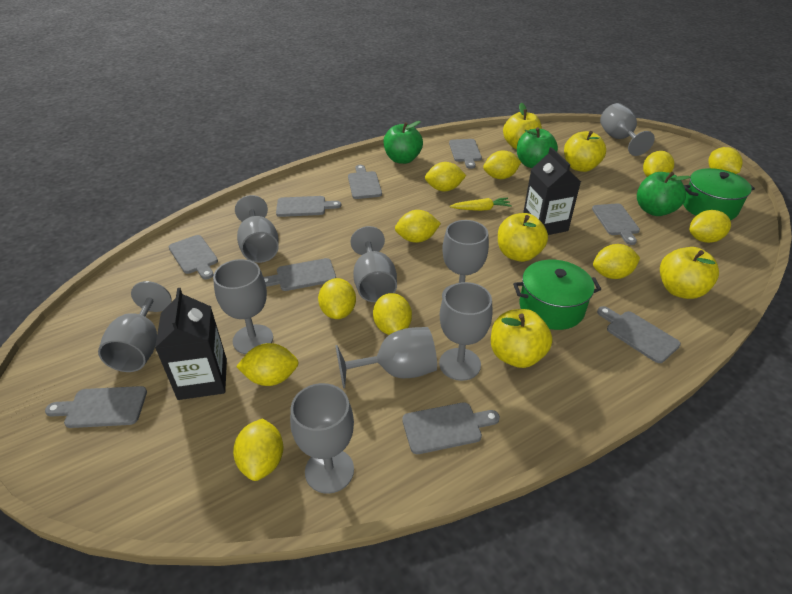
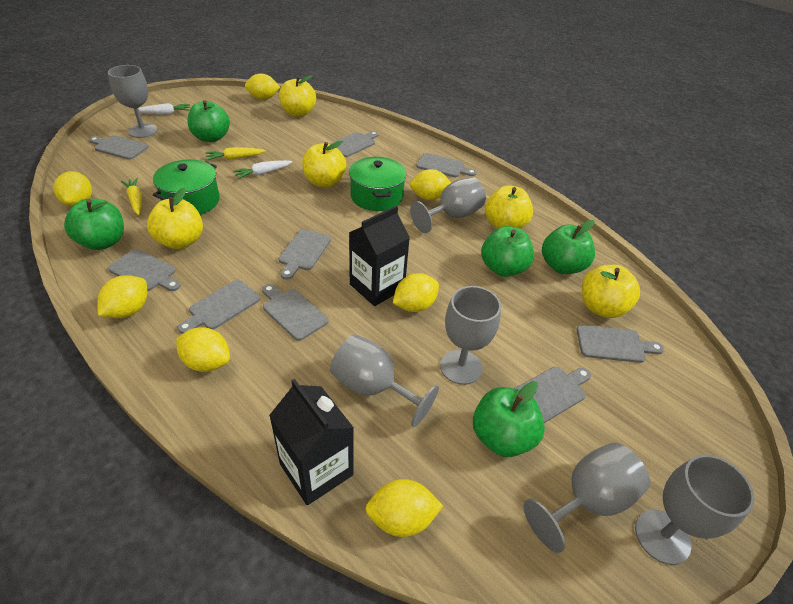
green apple: 3 -> 5
grey goblet: 9 -> 6
white carrot: 0 -> 2
yellow carrot: 1 -> 2
yellow lemon: 11 -> 7

